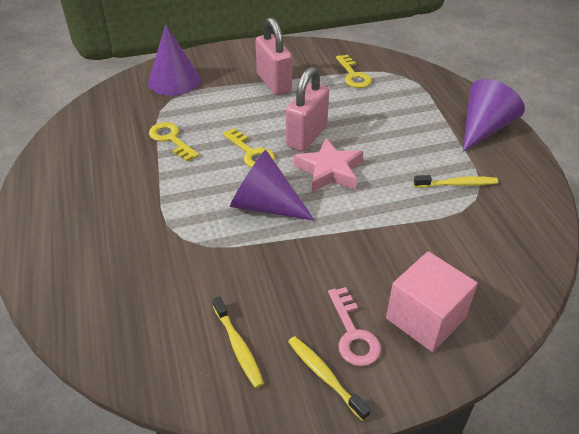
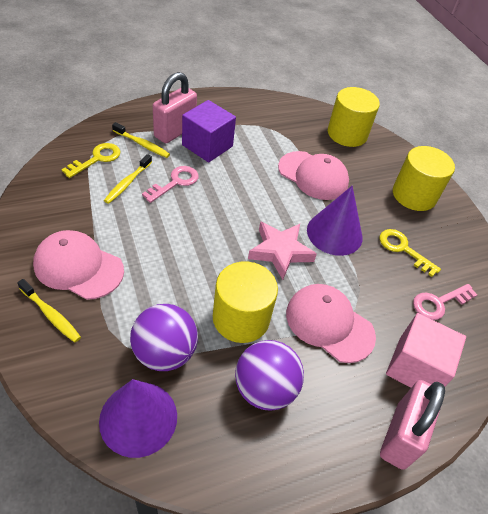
pink cap: 0 -> 3
pink key: 1 -> 2
purple ball: 0 -> 2
purple cone: 3 -> 2
purple cube: 0 -> 1
yellow cylinder: 0 -> 3
yellow key: 3 -> 2

